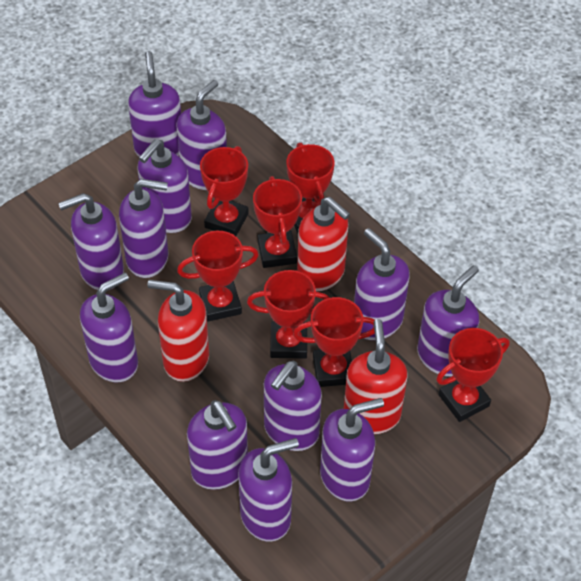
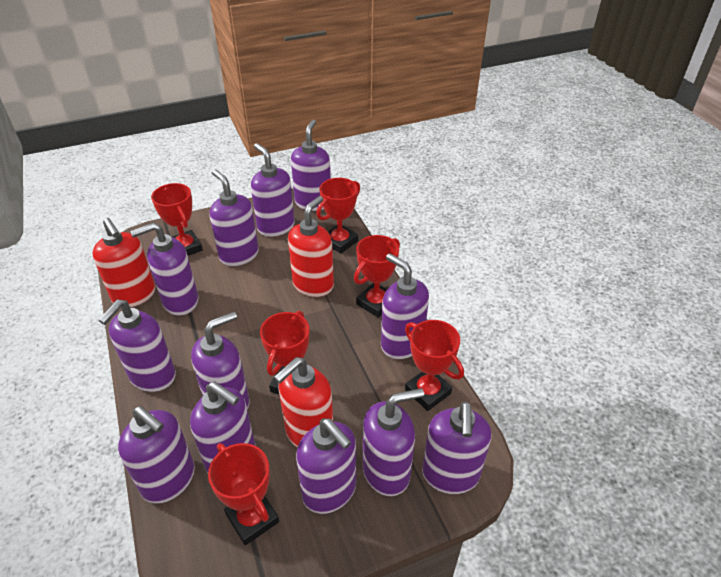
red trophy: 7 -> 6

